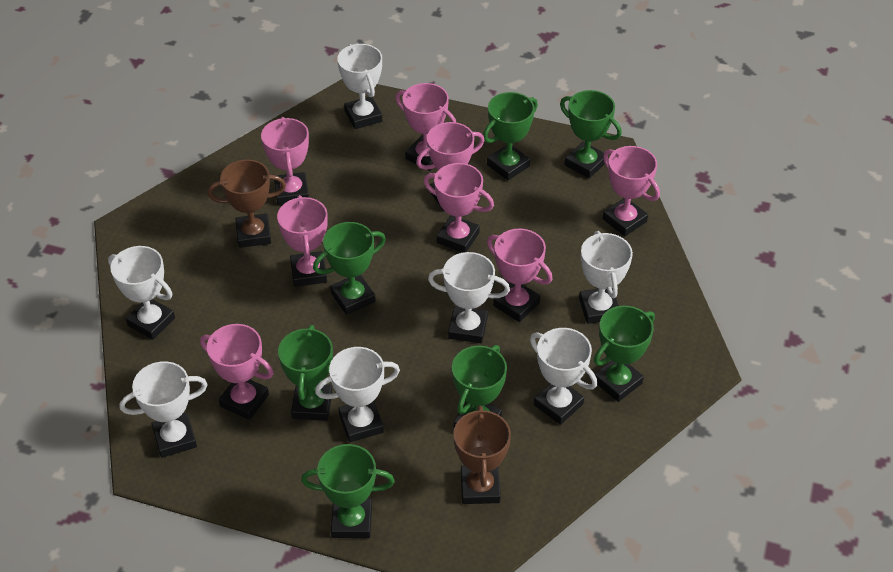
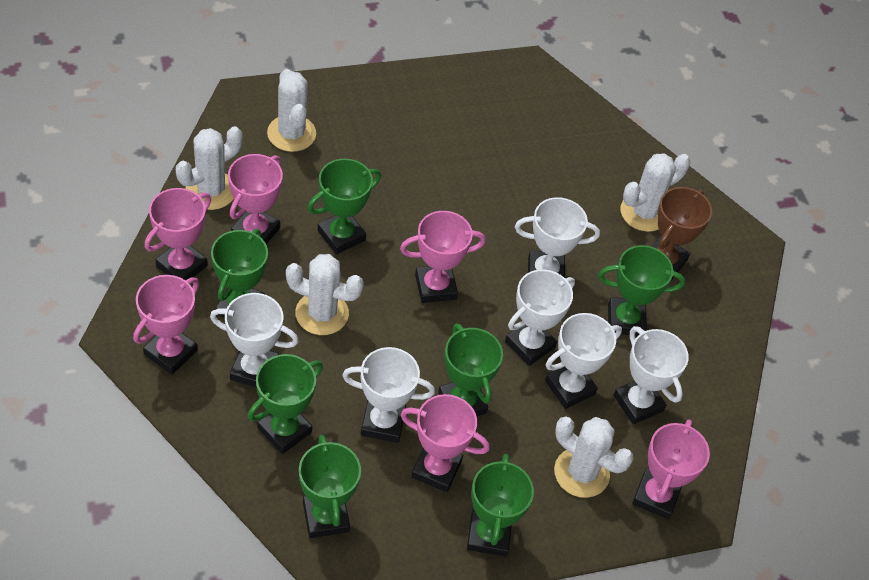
brown trophy: 2 -> 1
pink trophy: 8 -> 6
white cactus: 0 -> 5
white trophy: 7 -> 6

